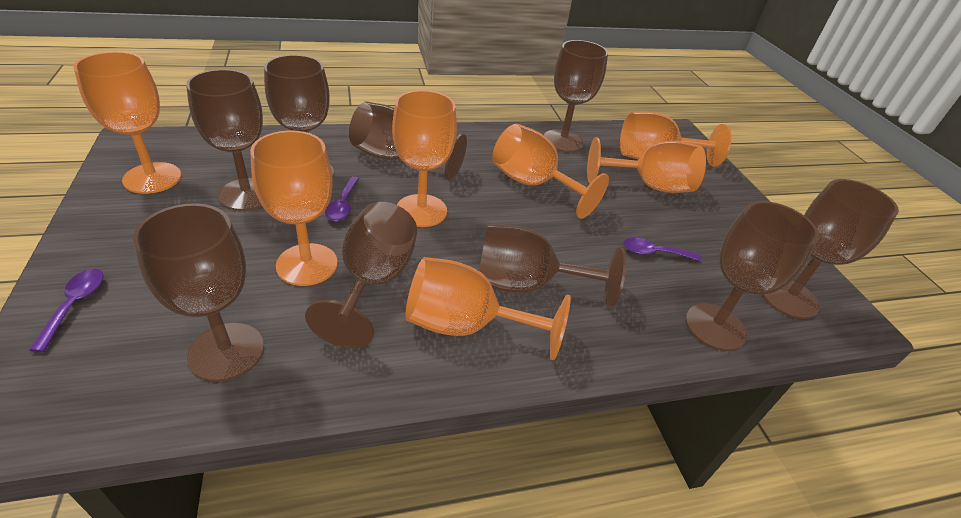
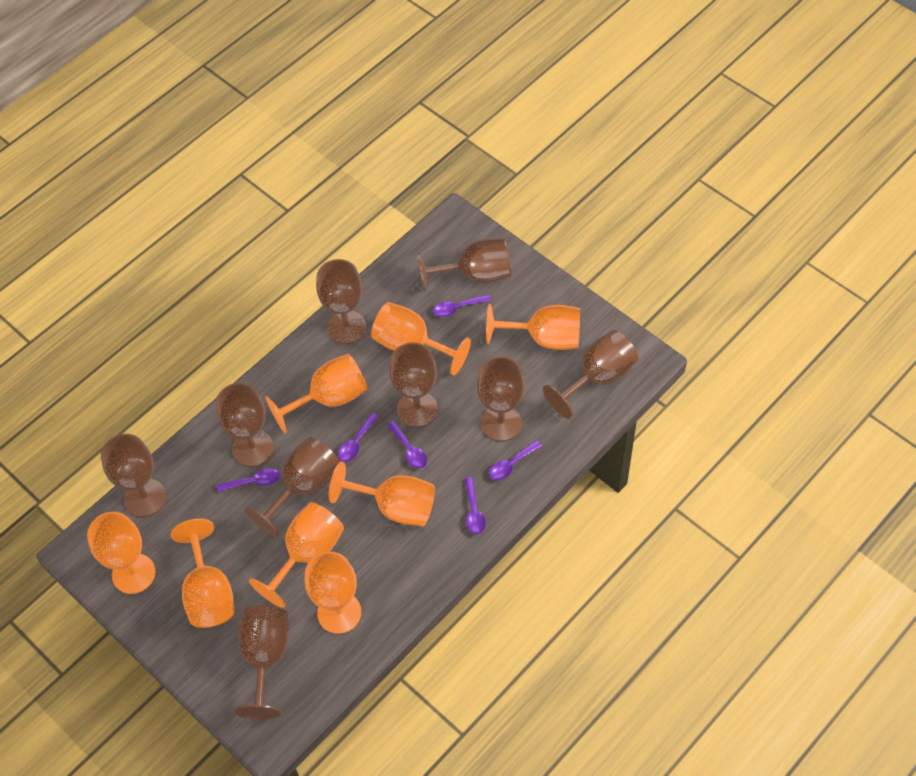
orange goblet: 7 -> 8
purple spoon: 3 -> 6

